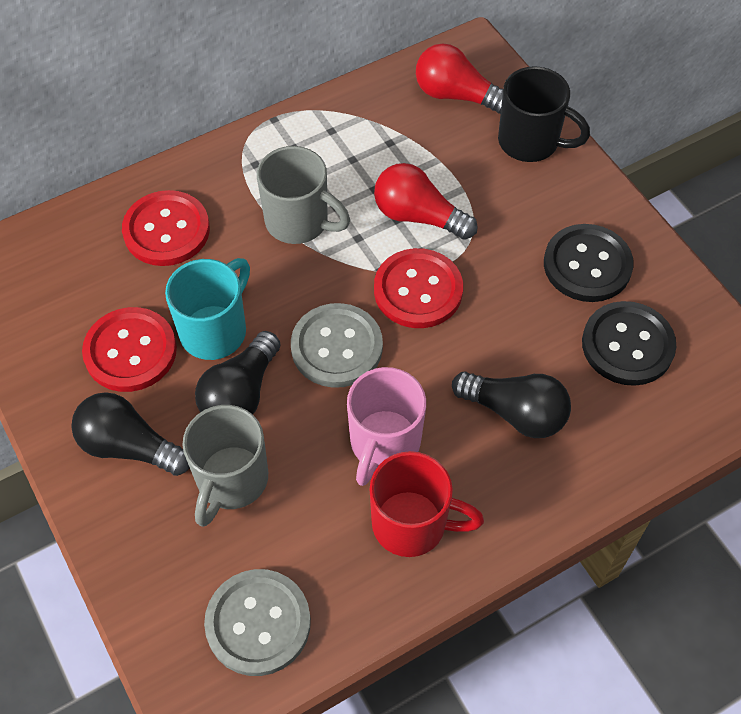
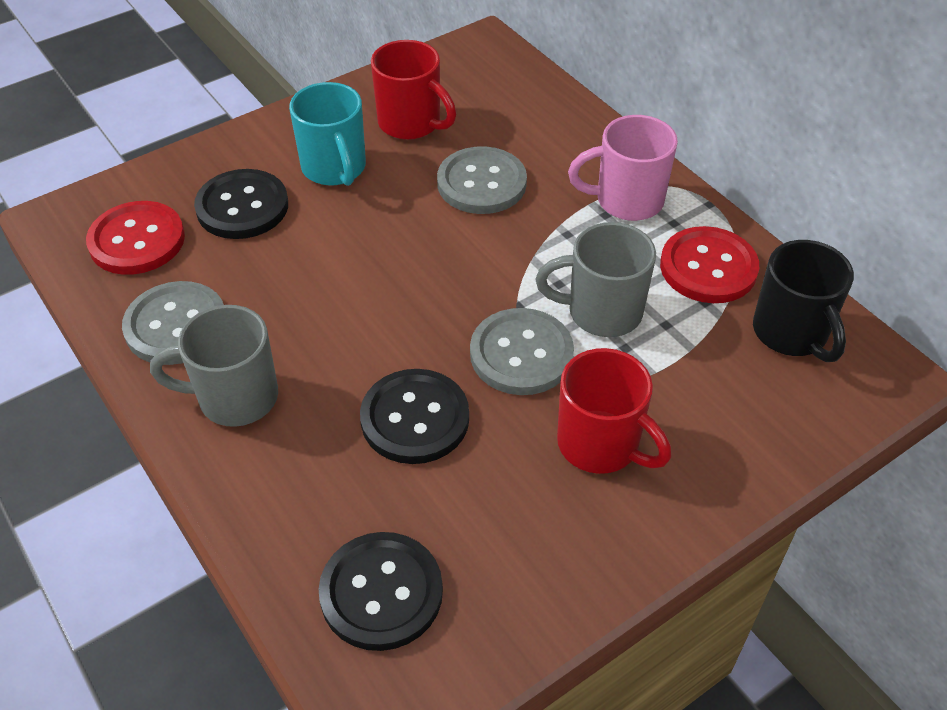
black button: 2 -> 3
black light bulb: 3 -> 0
grey button: 2 -> 3
red button: 3 -> 2
red light bulb: 2 -> 0
red mug: 1 -> 2

